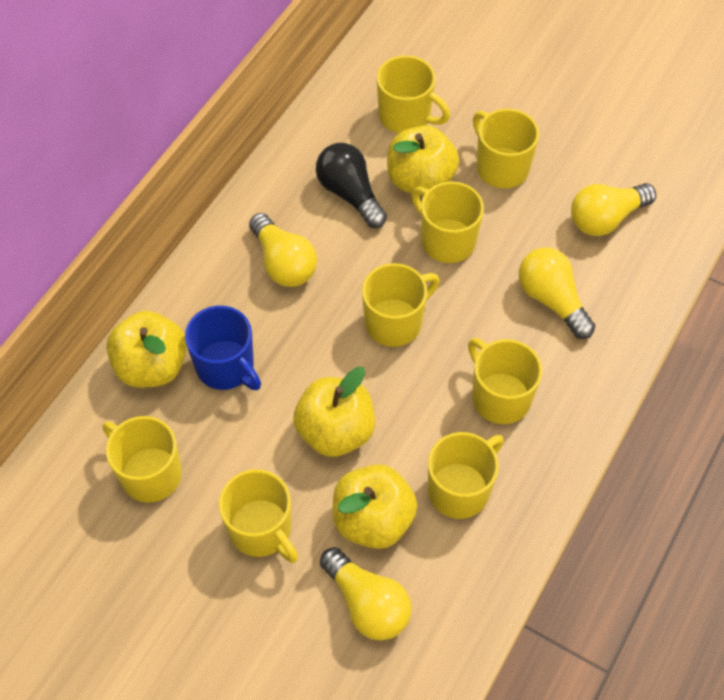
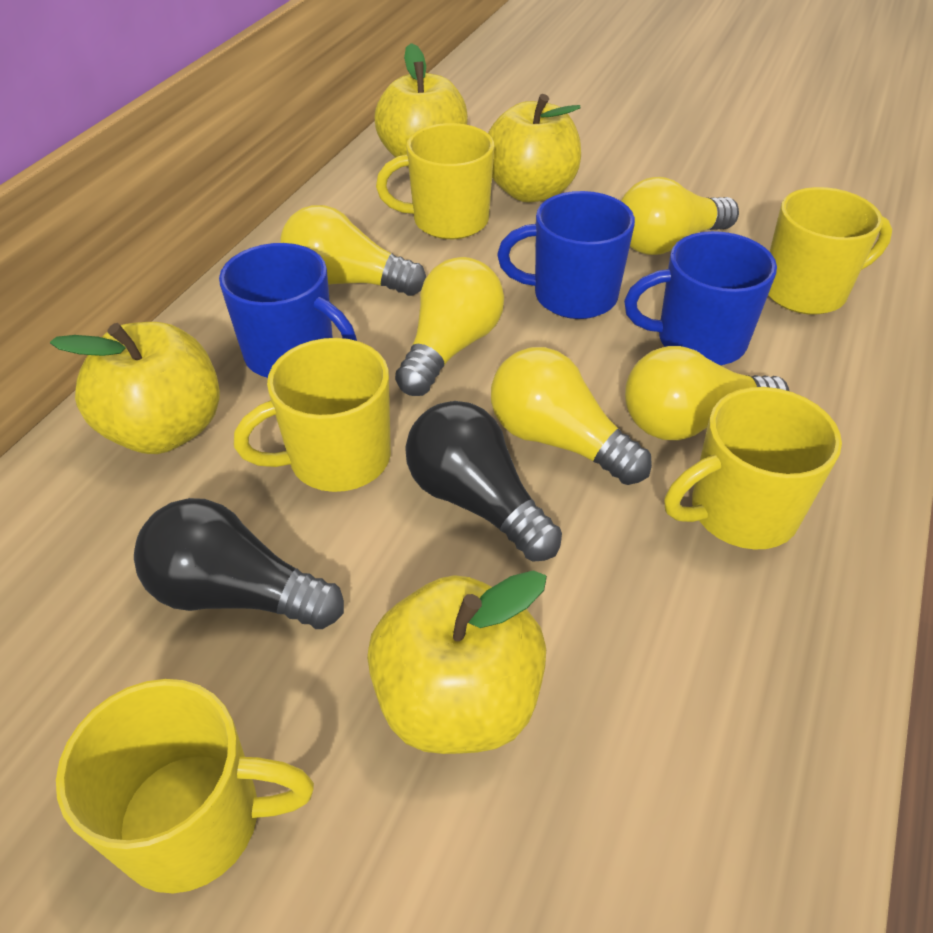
black light bulb: 1 -> 2
blue mug: 1 -> 3
yellow light bulb: 4 -> 5
yellow mug: 8 -> 5

